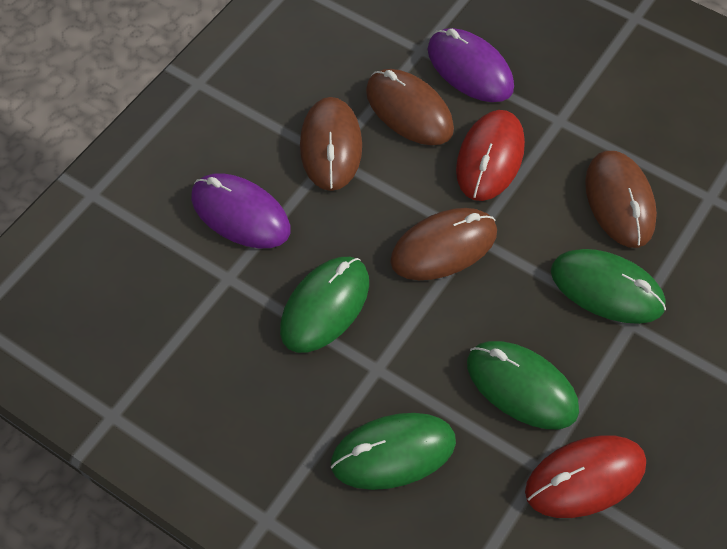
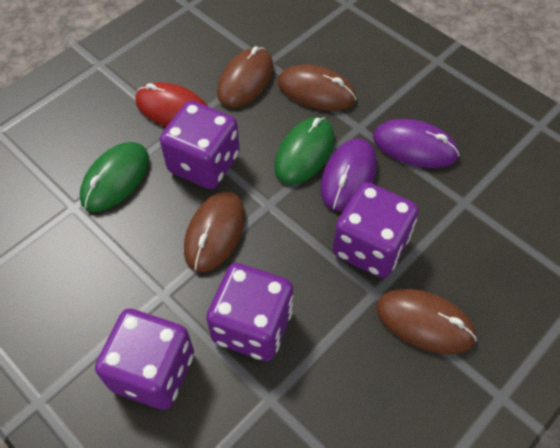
green mouse: 4 -> 2
purple dice: 0 -> 4
red mouse: 2 -> 1

